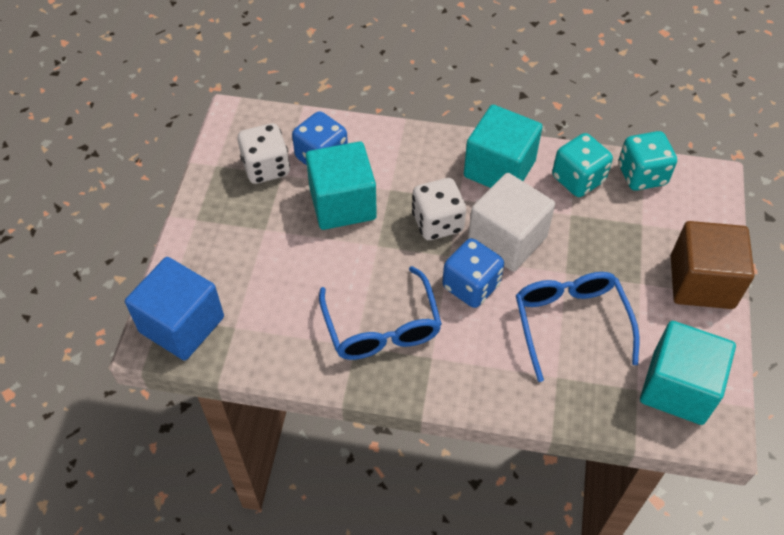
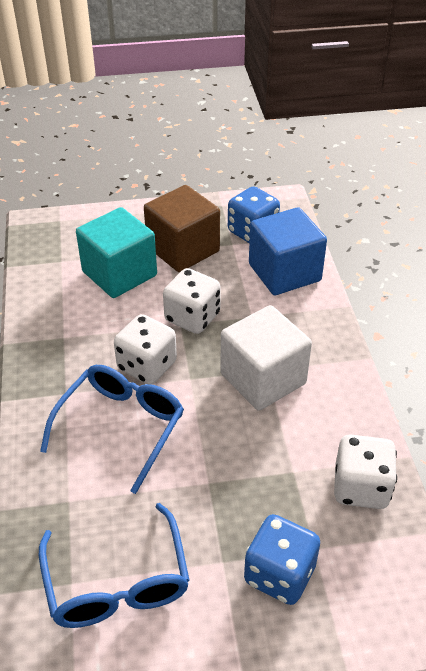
turquoise cube: 3 -> 1
turquoise dice: 2 -> 0
white dice: 2 -> 3

